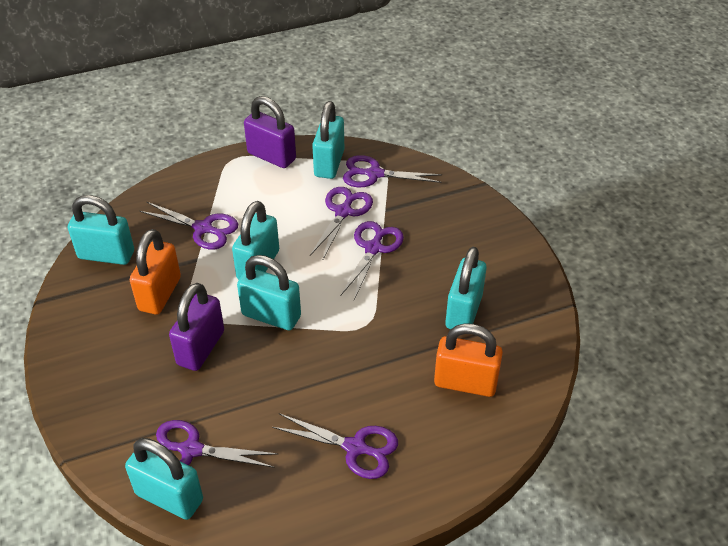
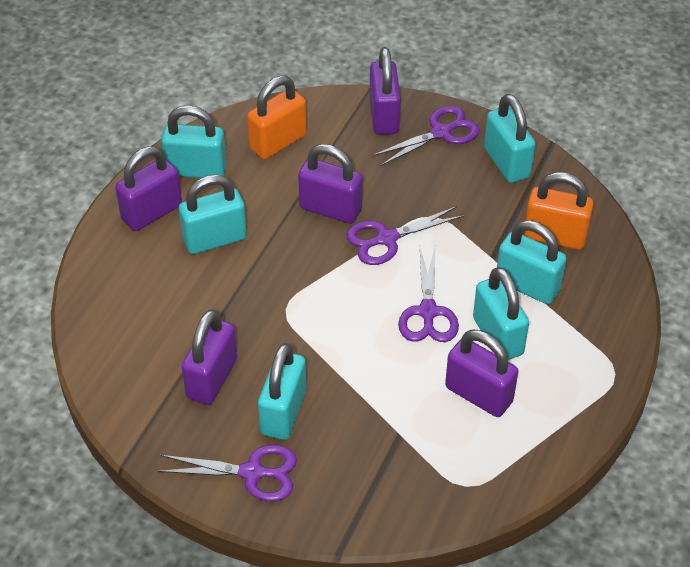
purple padlock: 2 -> 5
purple scissors: 6 -> 4

